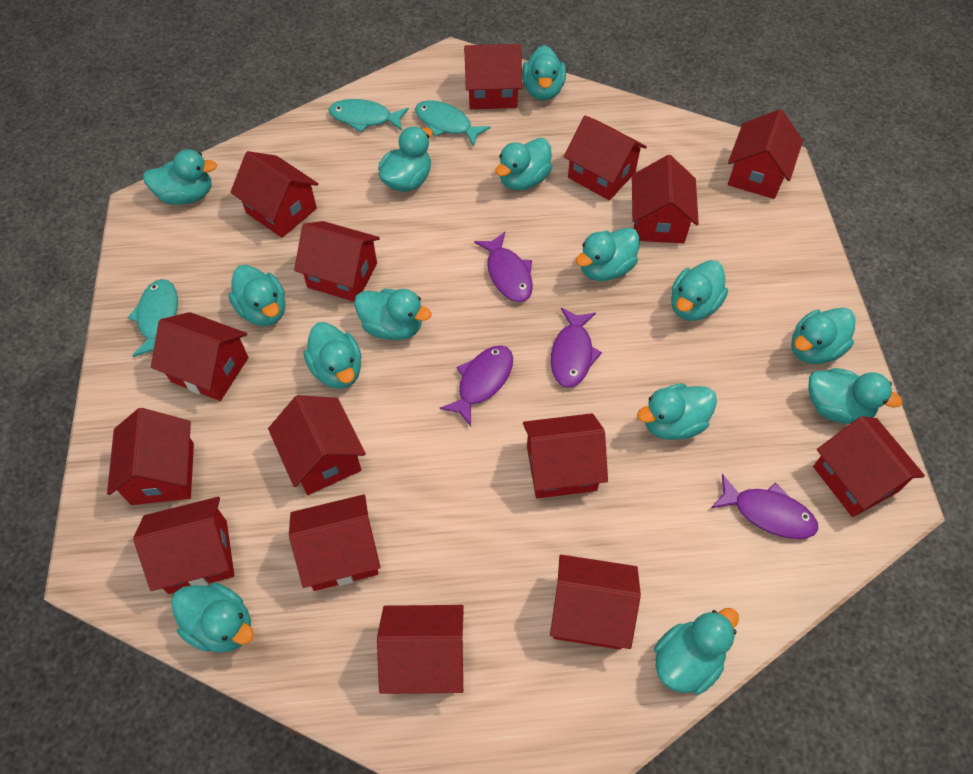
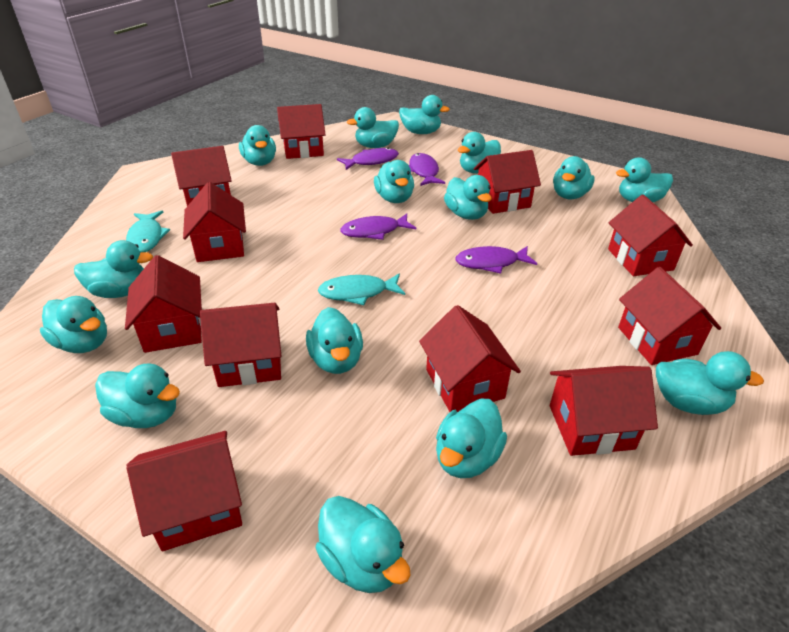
red house: 15 -> 11
turquoise duck: 14 -> 15
turquoise fish: 3 -> 2

